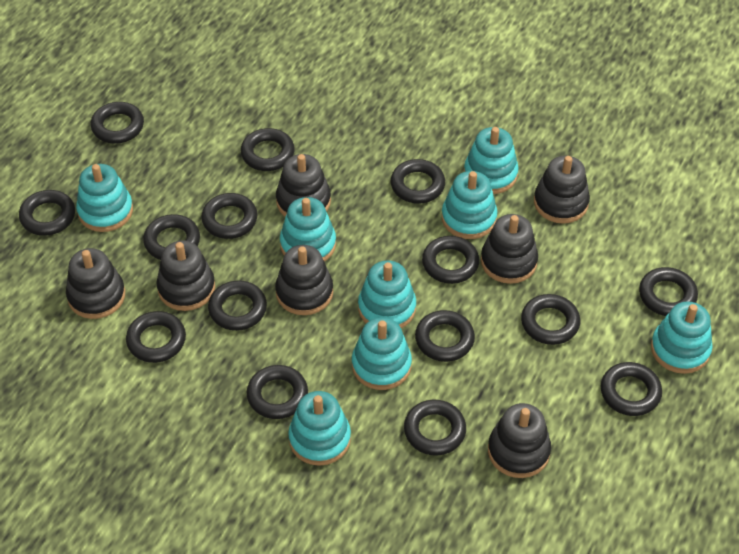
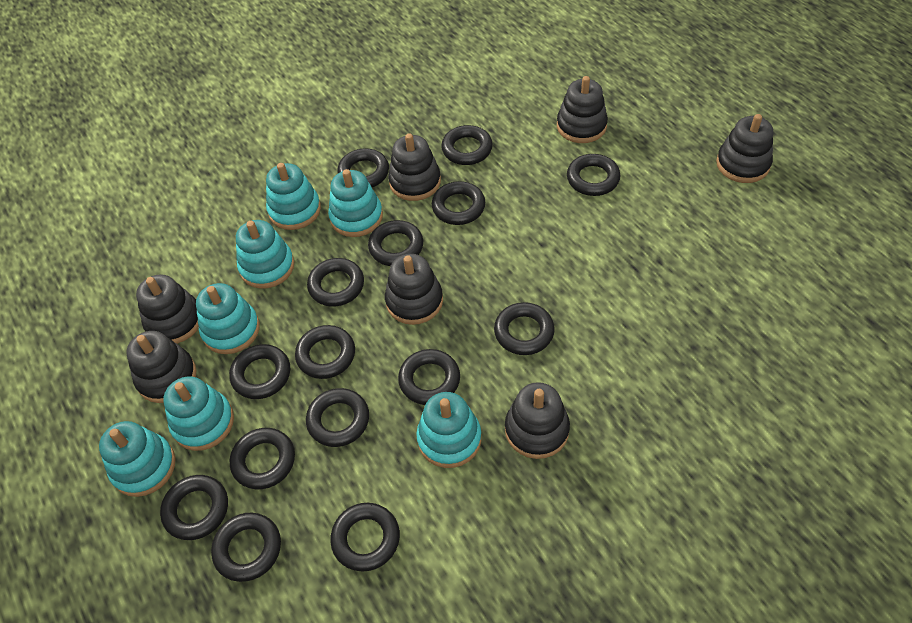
turquoise stacking toy: 8 -> 7

